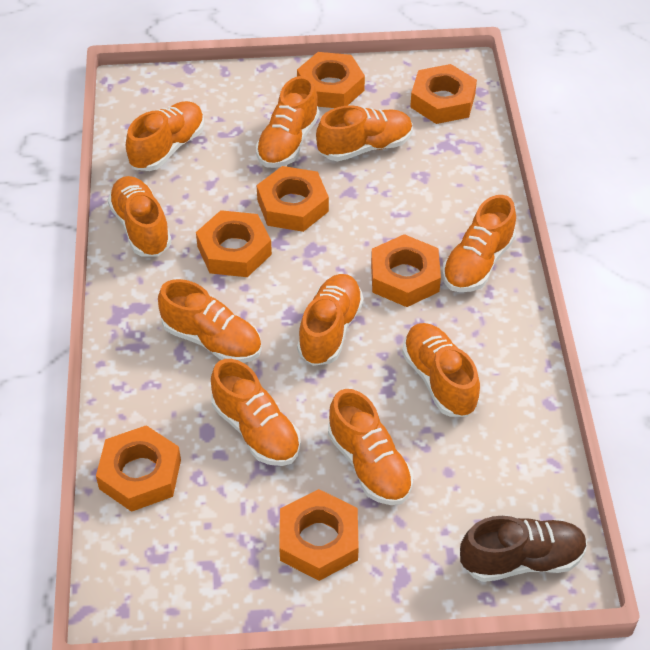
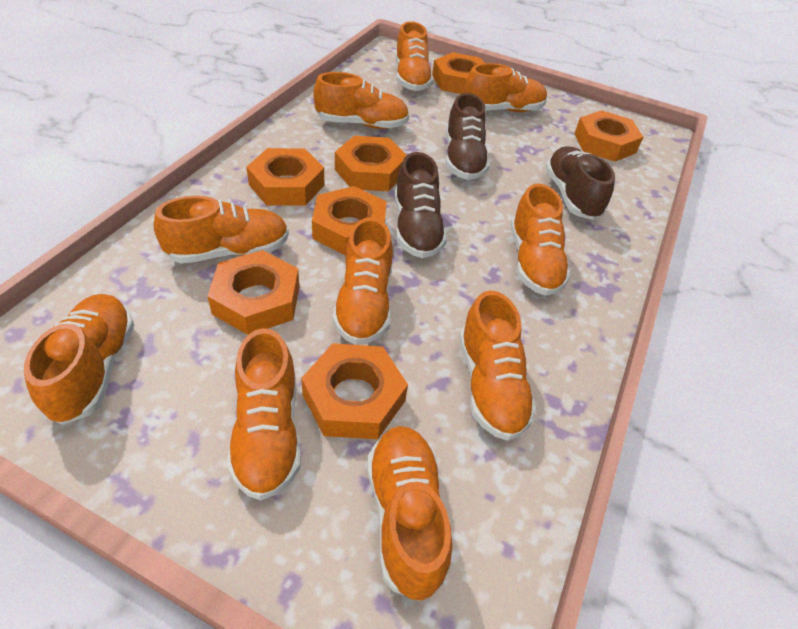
brown shoe: 1 -> 3

